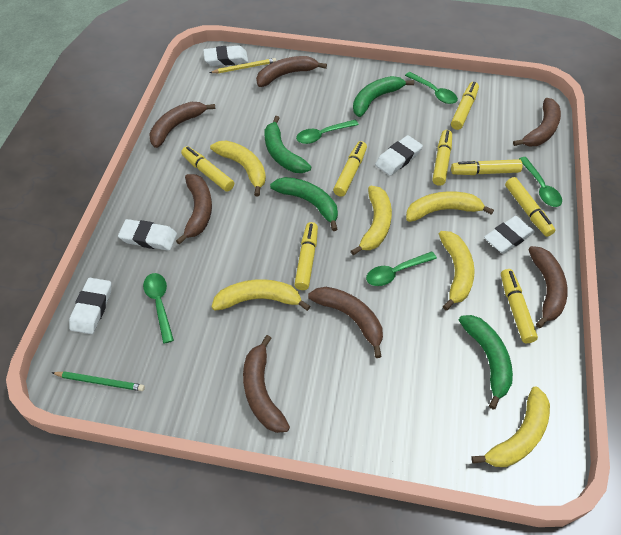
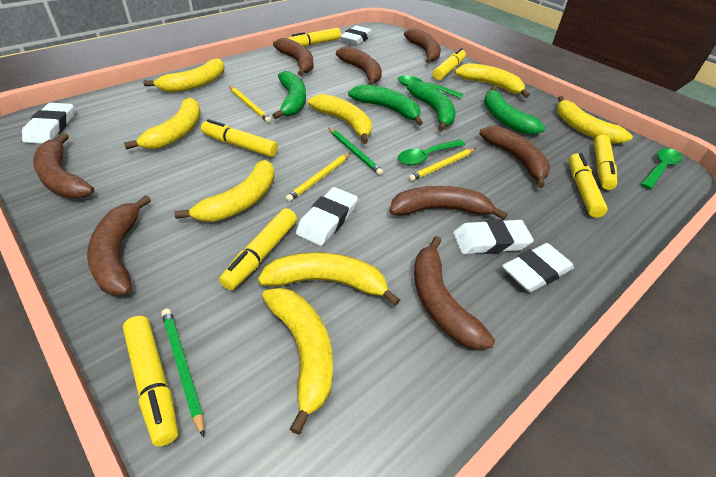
brown banana: 7 -> 8
green pencil: 1 -> 2
green spoon: 5 -> 3
yellow banana: 6 -> 8
yellow marker: 8 -> 7
yellow pencil: 1 -> 3

